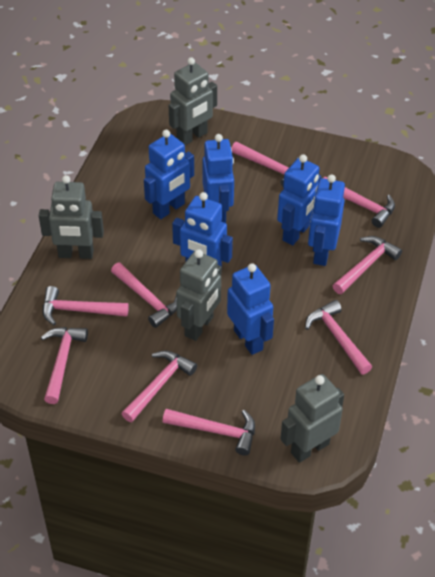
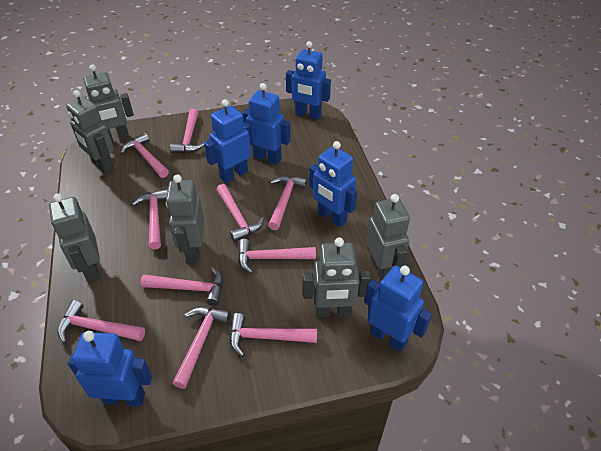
grey robot: 4 -> 6
pink hammer: 9 -> 10

